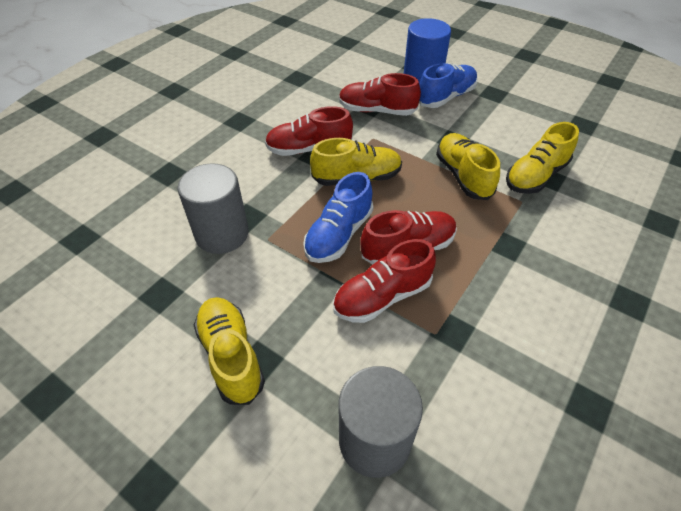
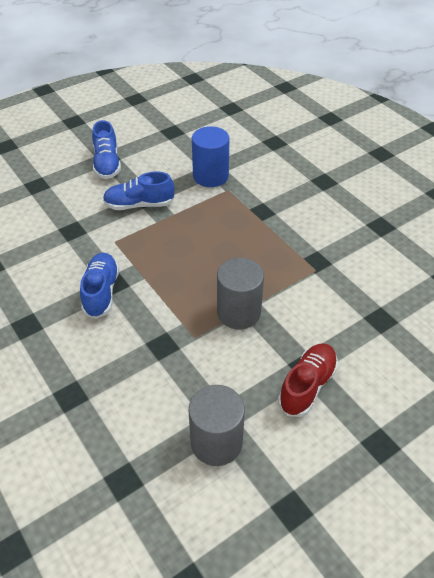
blue shoe: 2 -> 3
red shoe: 4 -> 1
yellow shoe: 4 -> 0

